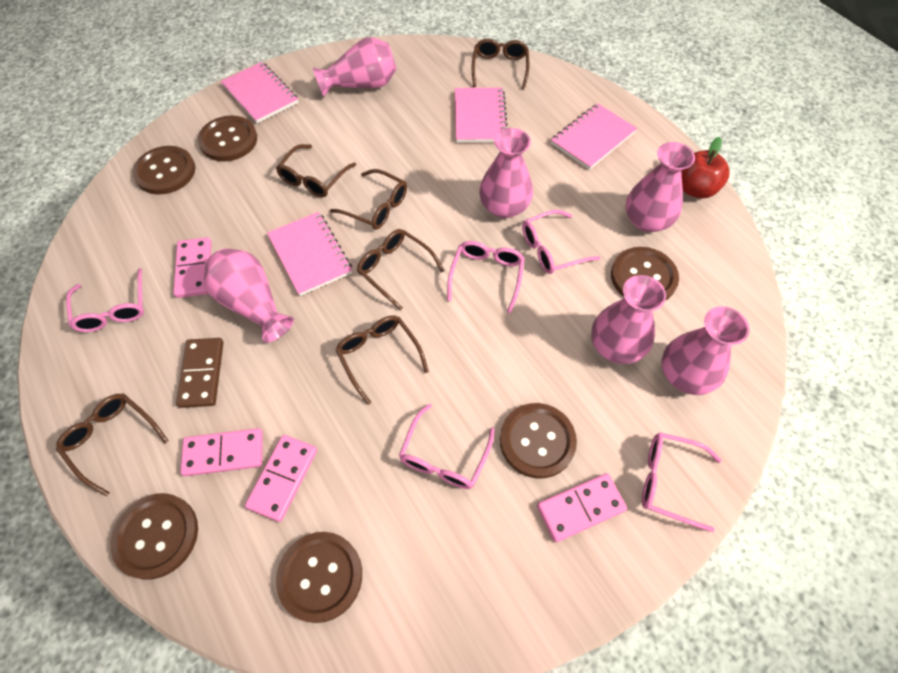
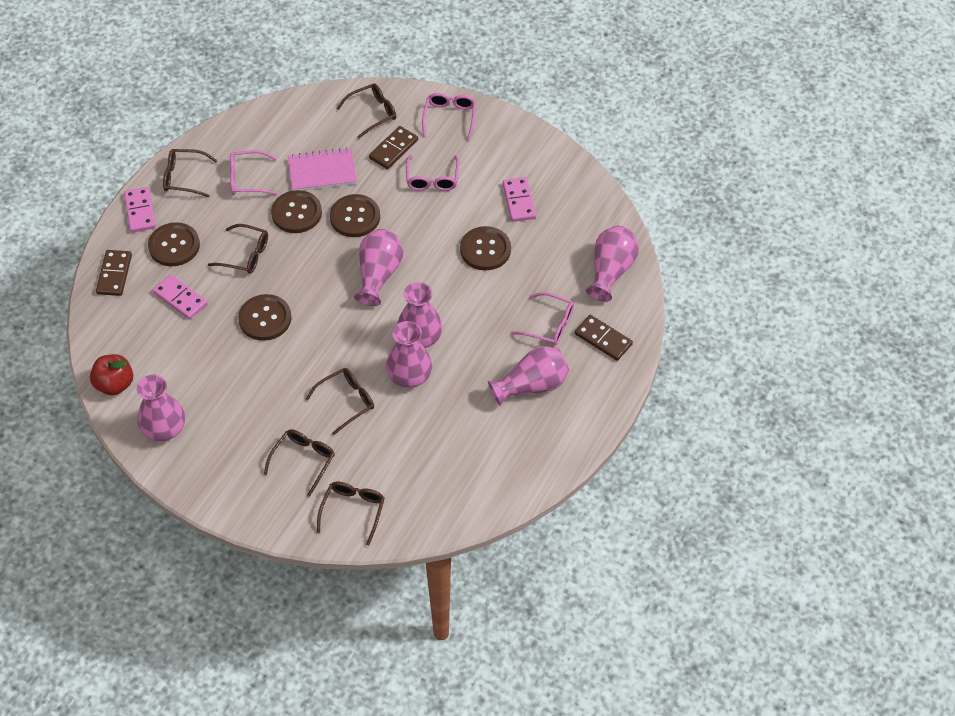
brown button: 6 -> 5
brown domino: 1 -> 3
pink domino: 4 -> 3
pink glasses: 5 -> 4
pink notebook: 4 -> 1

